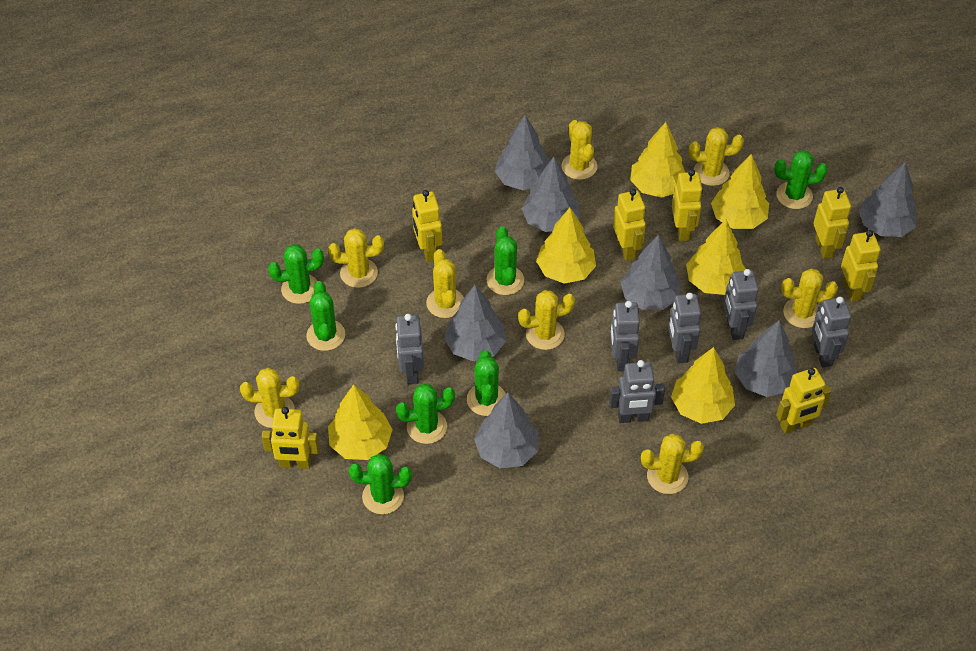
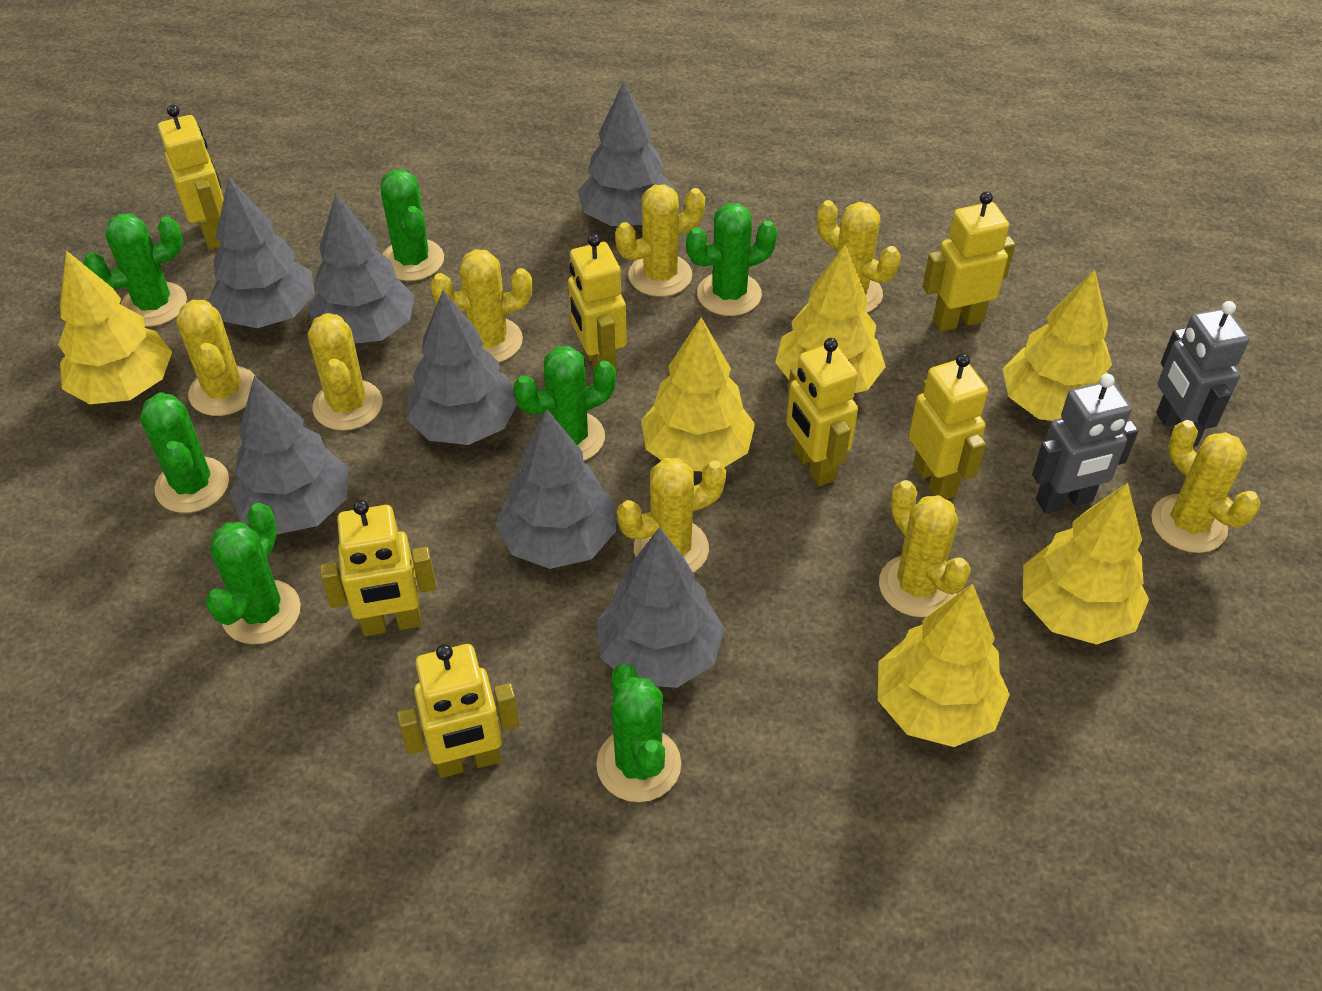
grey robot: 6 -> 2

